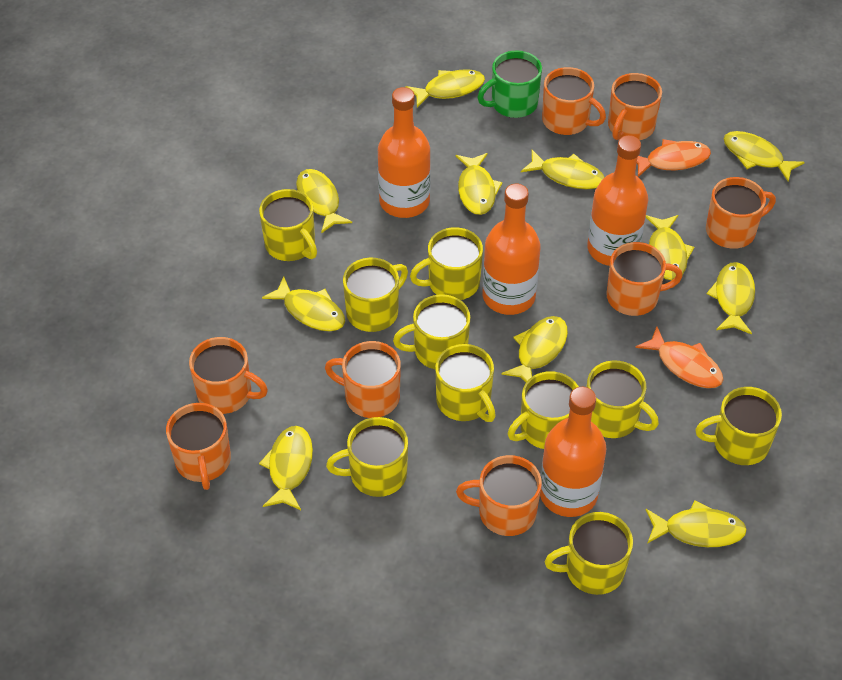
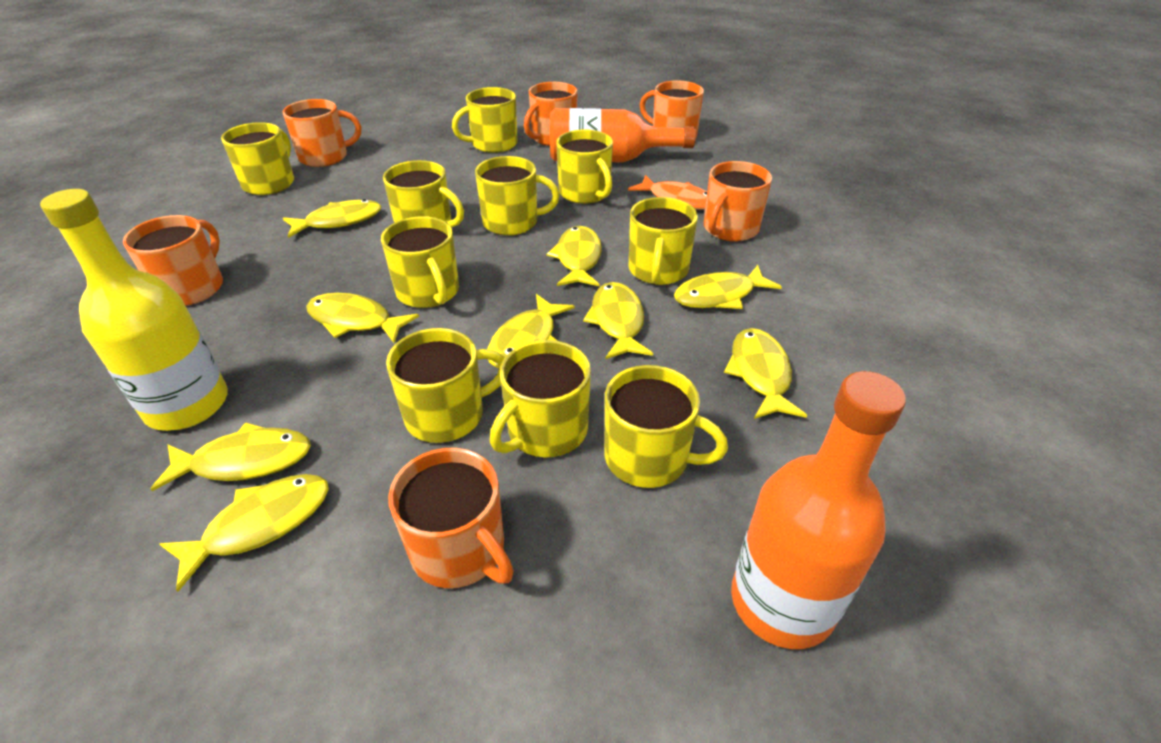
green mug: 1 -> 0
orange bottle: 4 -> 2
orange fish: 2 -> 1
orange mug: 8 -> 6
yellow bottle: 0 -> 1
yellow fish: 11 -> 9

